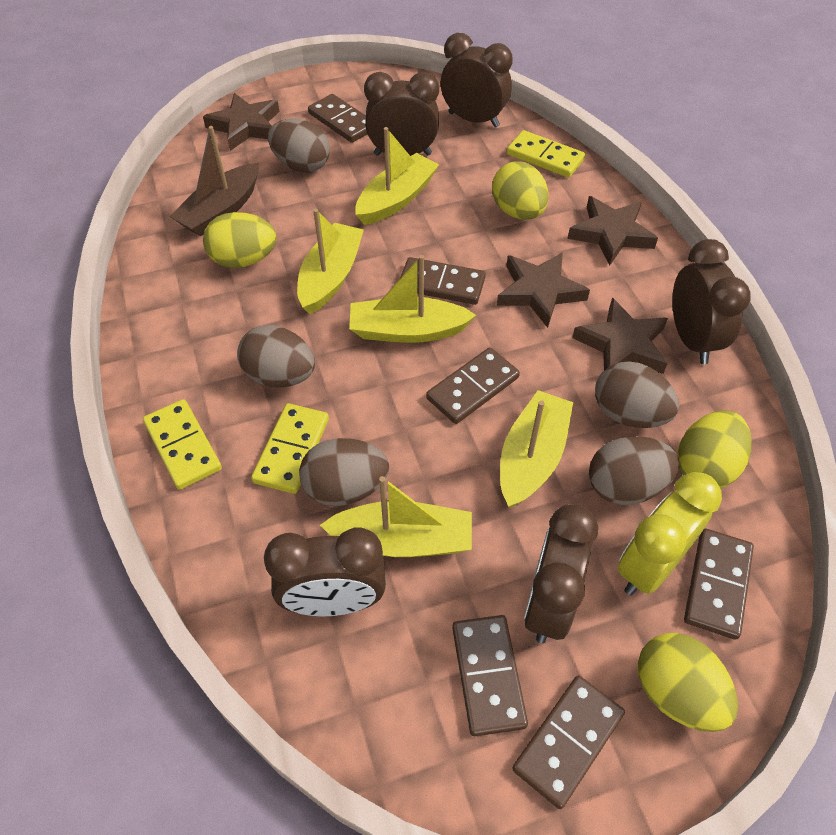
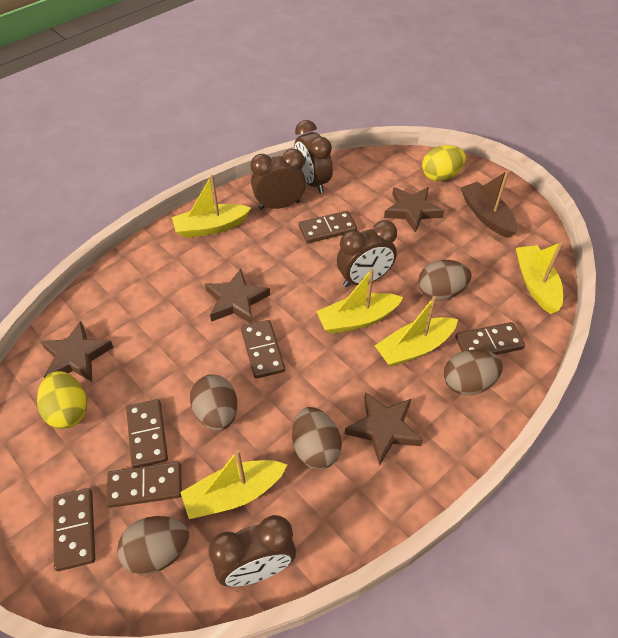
brown clock: 5 -> 4
yellow clock: 1 -> 0
yellow domino: 3 -> 0
yellow egg: 4 -> 2

